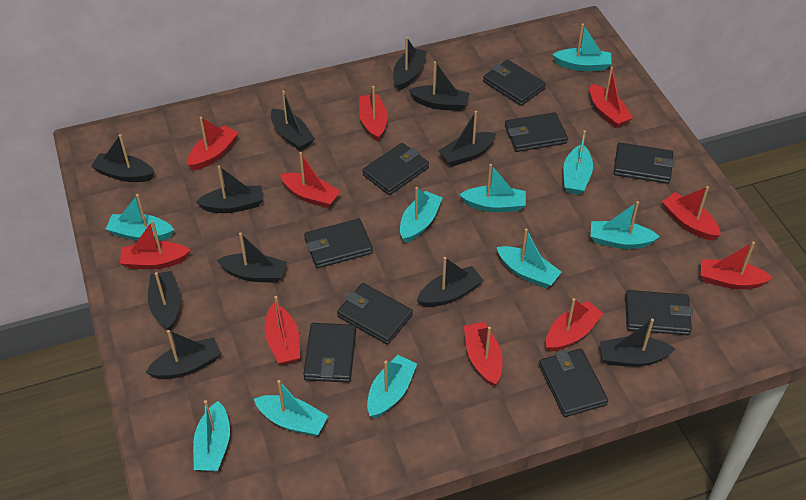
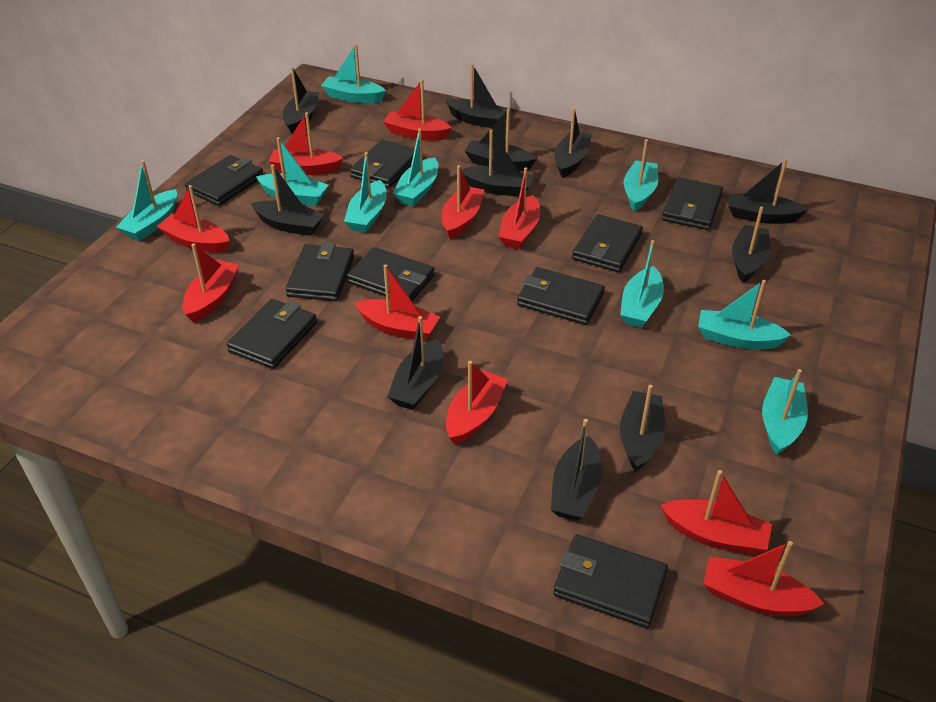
turquoise boat: 10 -> 9

